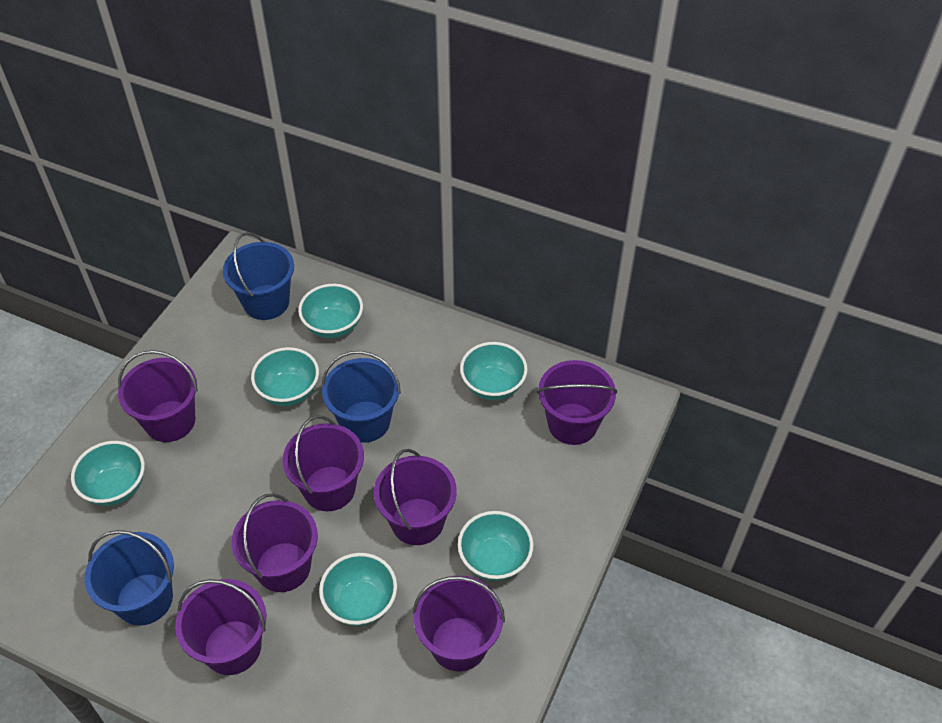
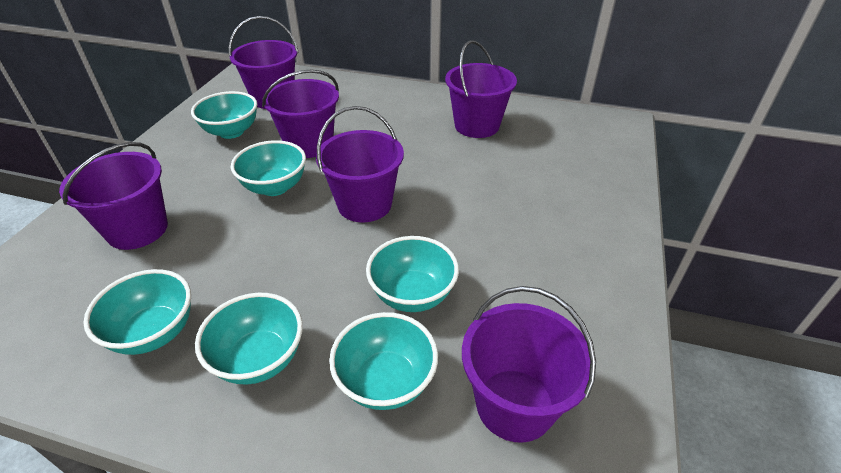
blue bucket: 3 -> 0
purple bucket: 7 -> 6

